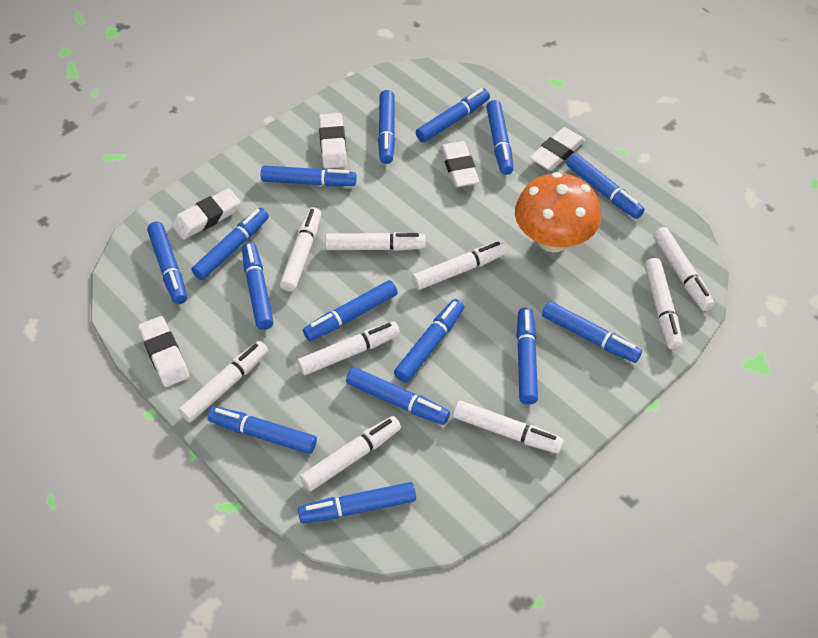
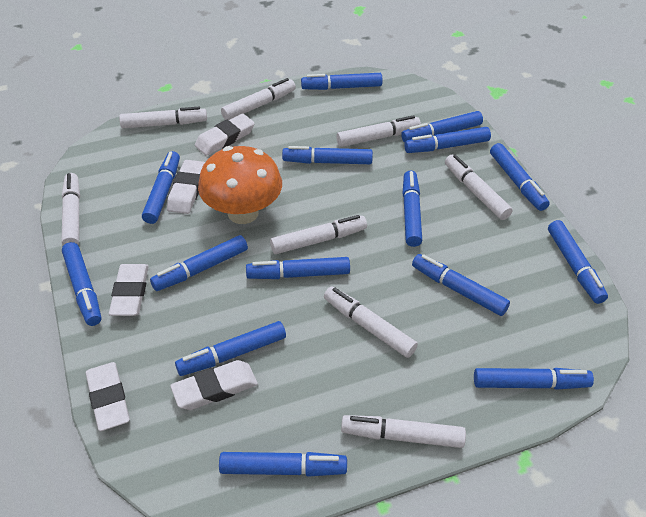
white marker: 9 -> 8

